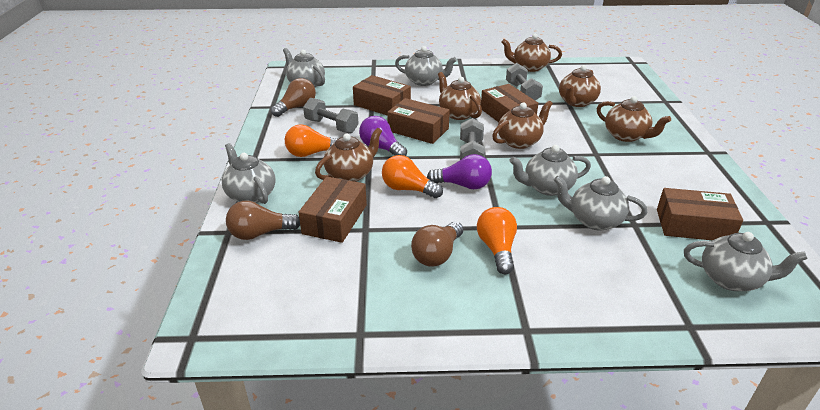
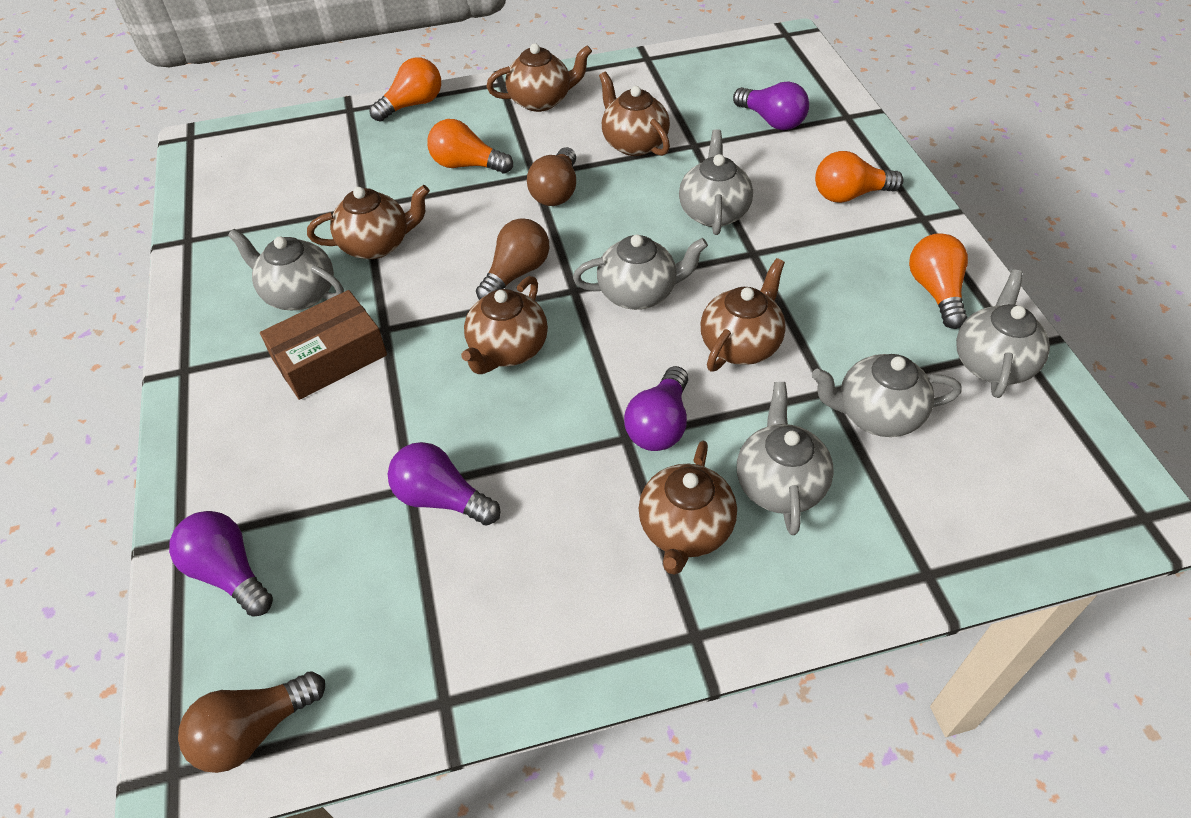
brown box: 5 -> 1
grey dumbbell: 3 -> 0
orange light bulb: 3 -> 4
purple light bulb: 2 -> 4

